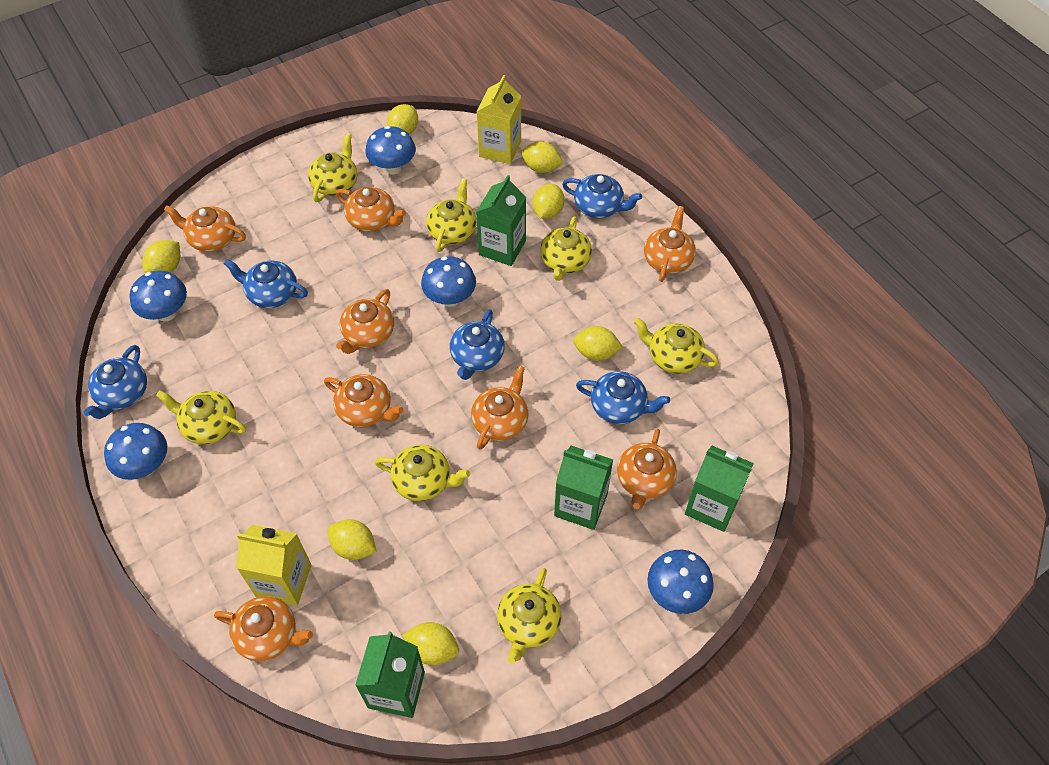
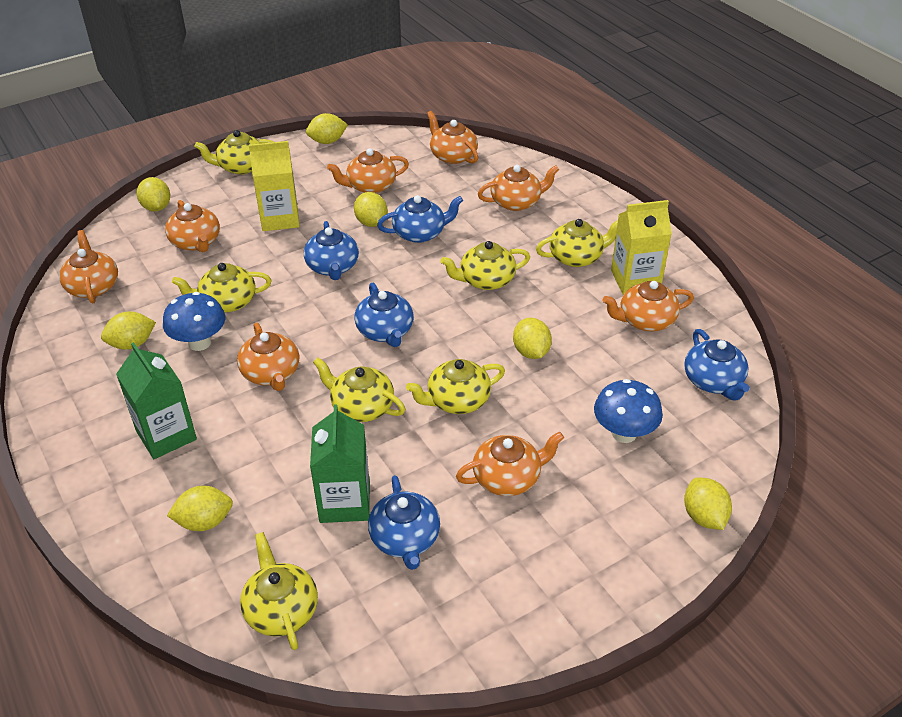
blue mushroom: 5 -> 2
green carton: 4 -> 2

